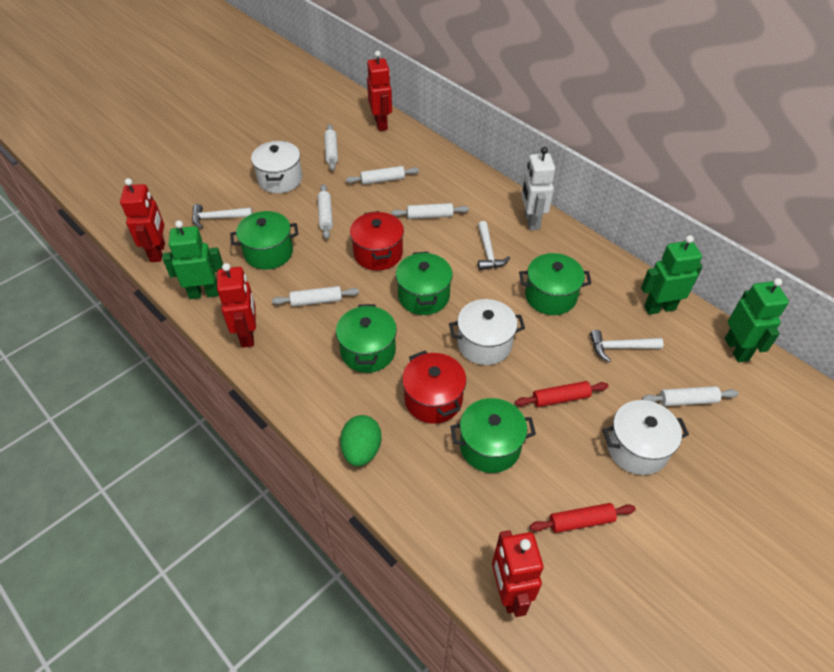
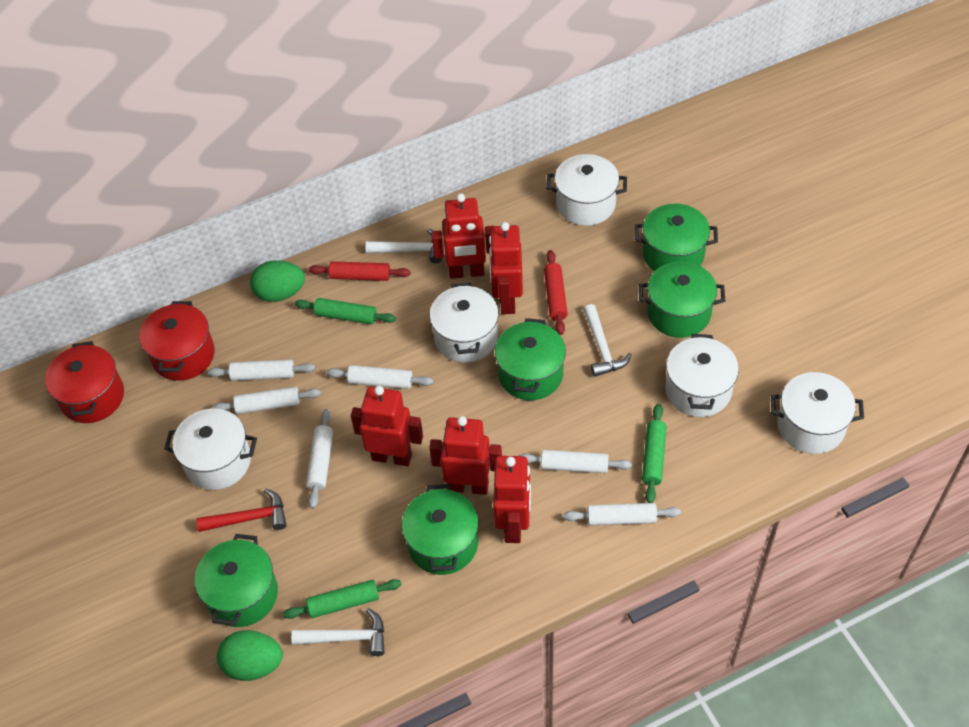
green egg: 1 -> 2
green robot: 3 -> 0
green rolling pin: 0 -> 3
red hammer: 0 -> 1
red robot: 4 -> 5
white pot: 3 -> 5
white robot: 1 -> 0

